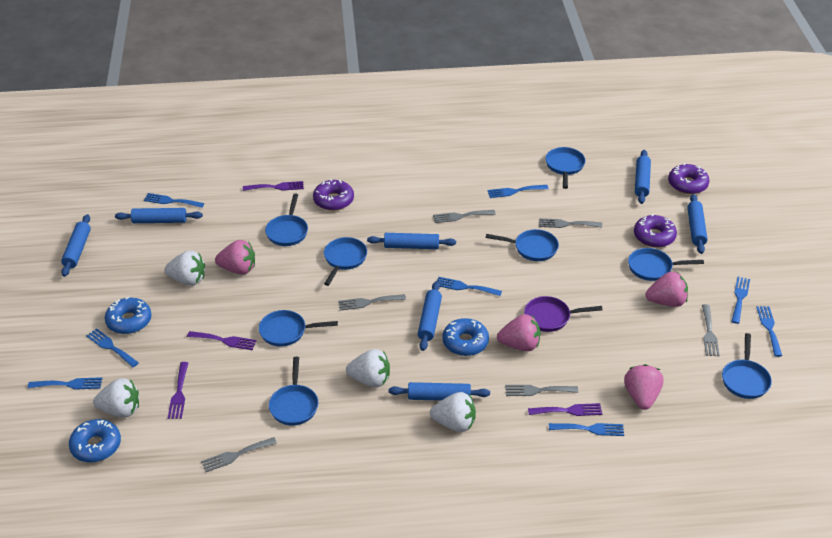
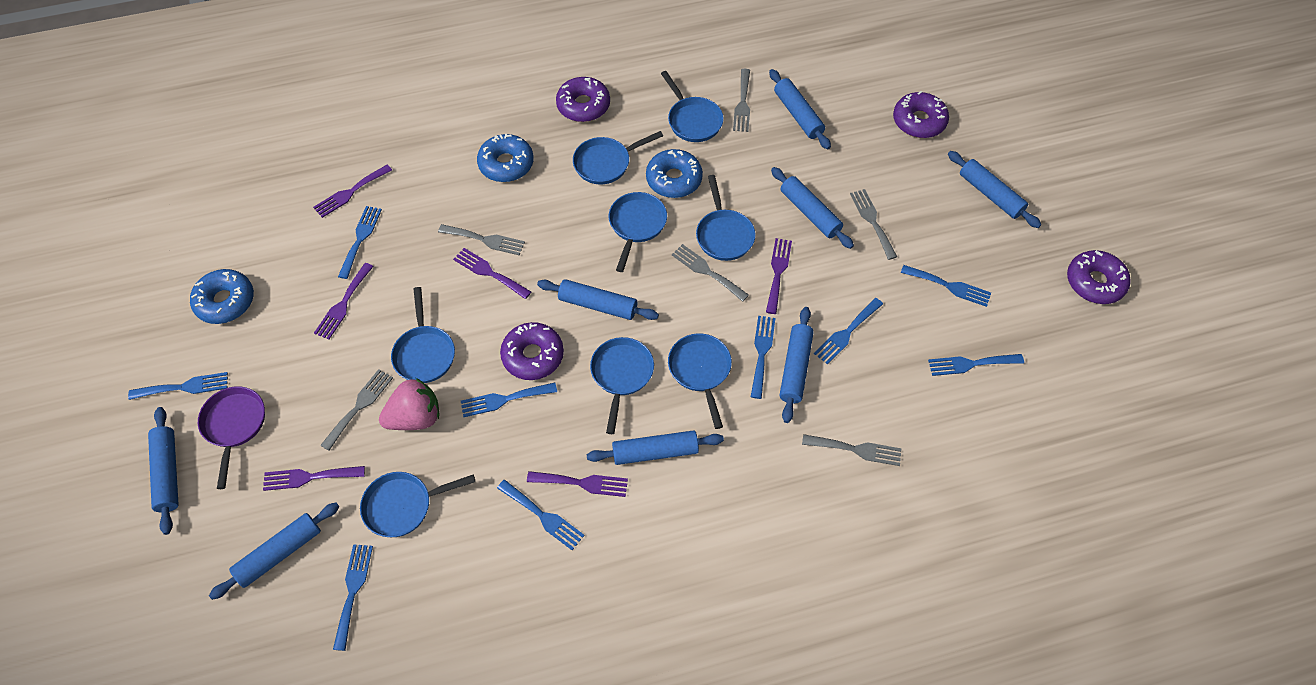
blue fork: 8 -> 9
blue rolling pin: 7 -> 8
pink strawberry: 4 -> 1
purple donut: 3 -> 4
purple fork: 4 -> 6
white strawberry: 4 -> 0

